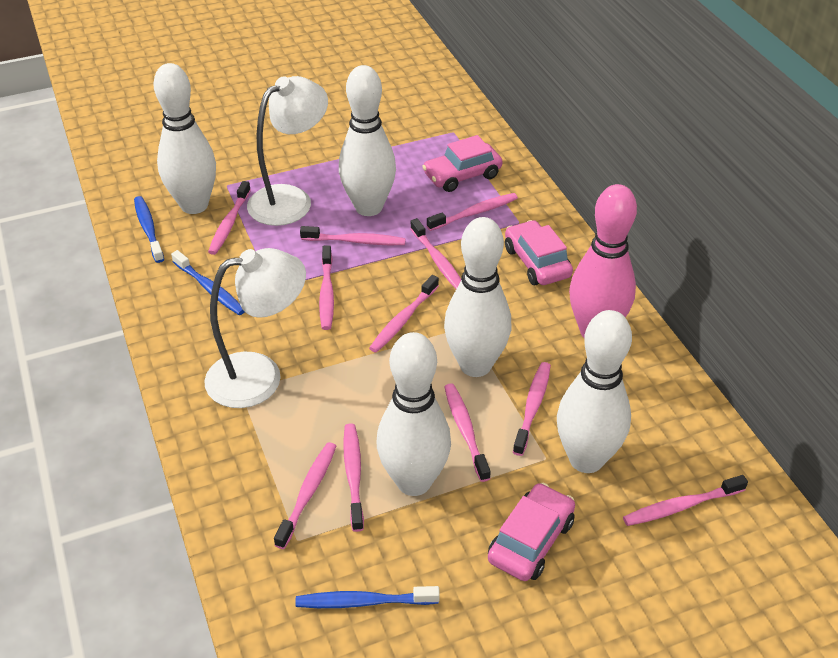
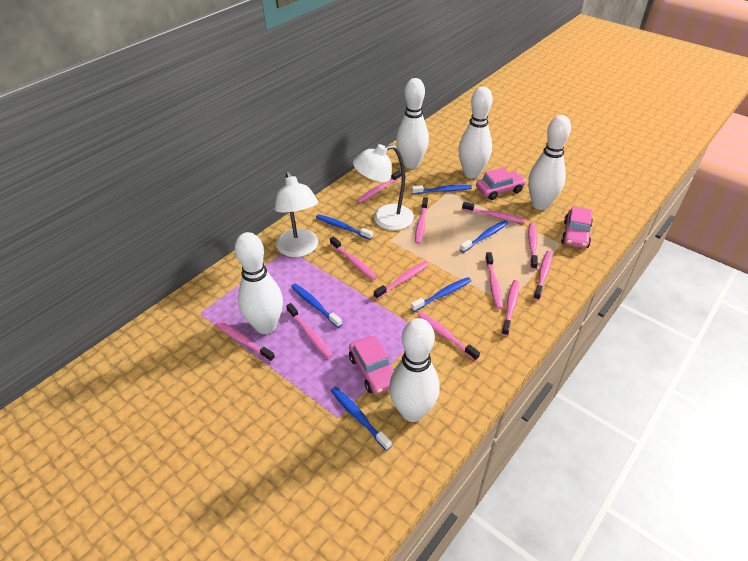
blue toothbrush: 3 -> 6
pink bowling pin: 1 -> 0
pink toothbrush: 11 -> 12

